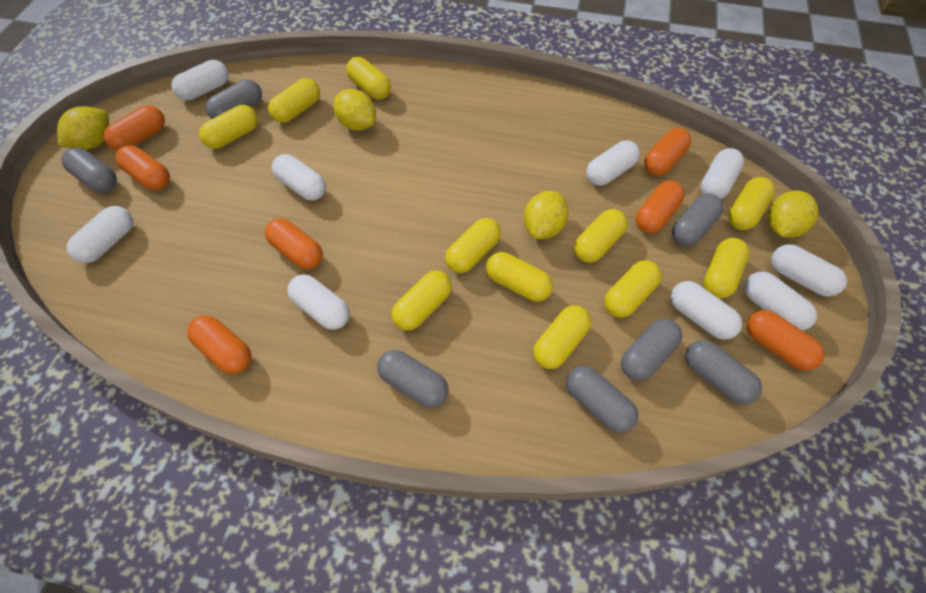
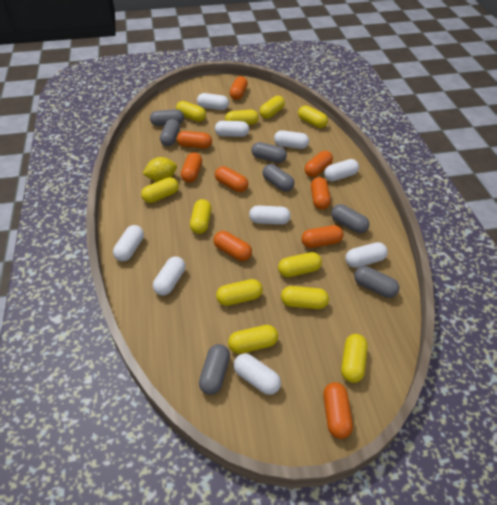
orange capsule: 7 -> 9
yellow lemon: 4 -> 1

